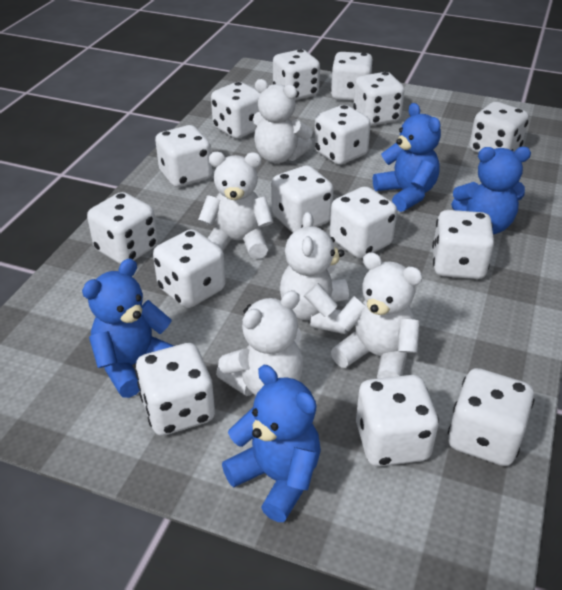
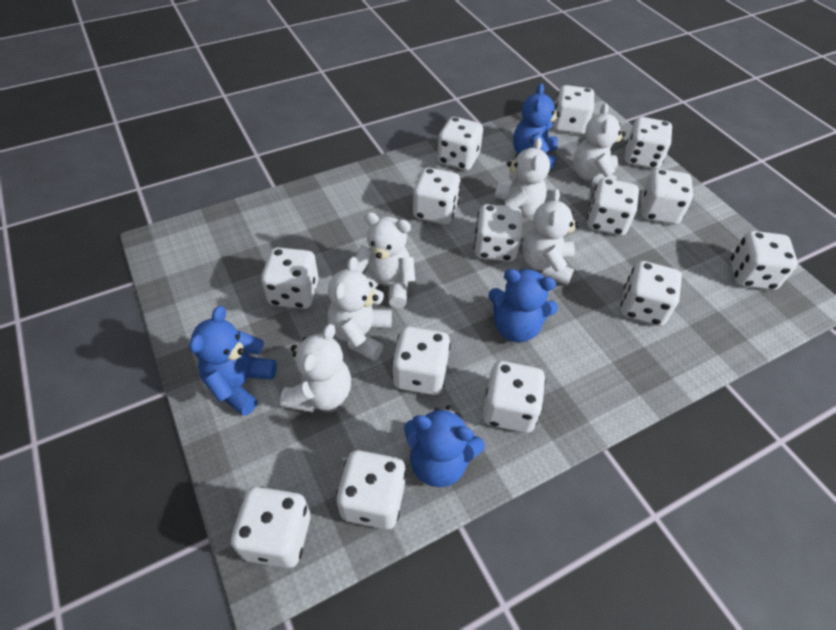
white dice: 15 -> 14
white teddy bear: 5 -> 6

